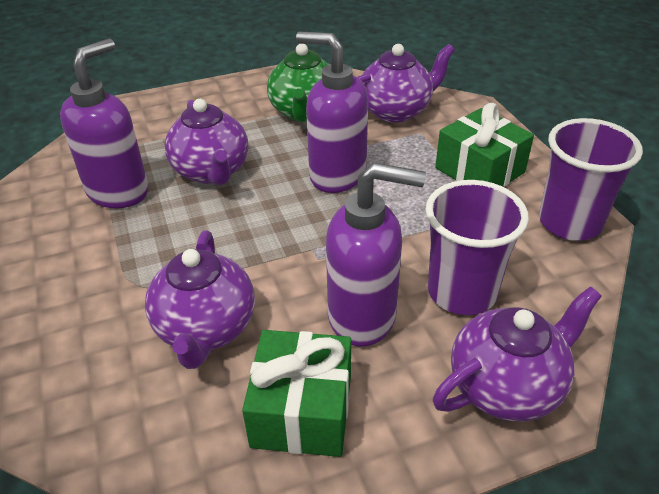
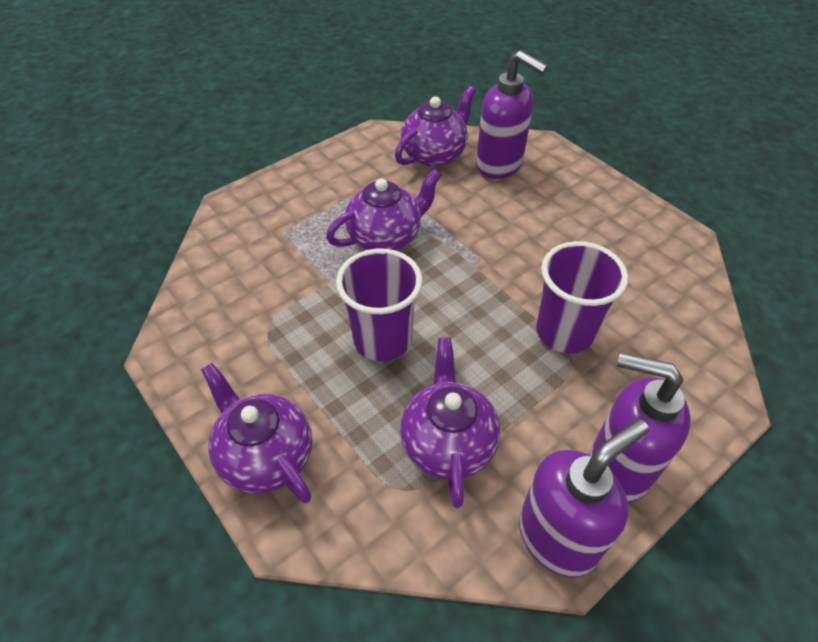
green gift: 2 -> 0
green teapot: 1 -> 0

